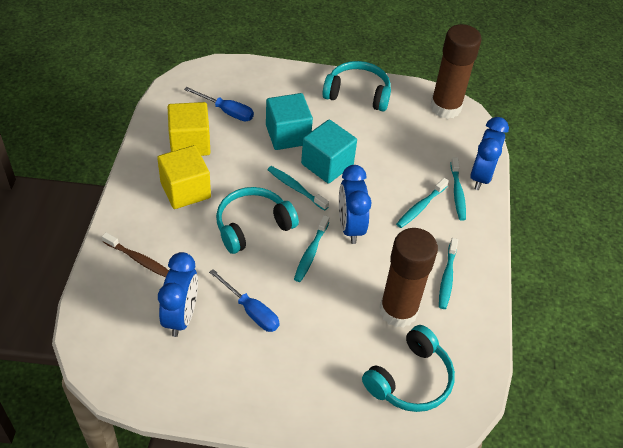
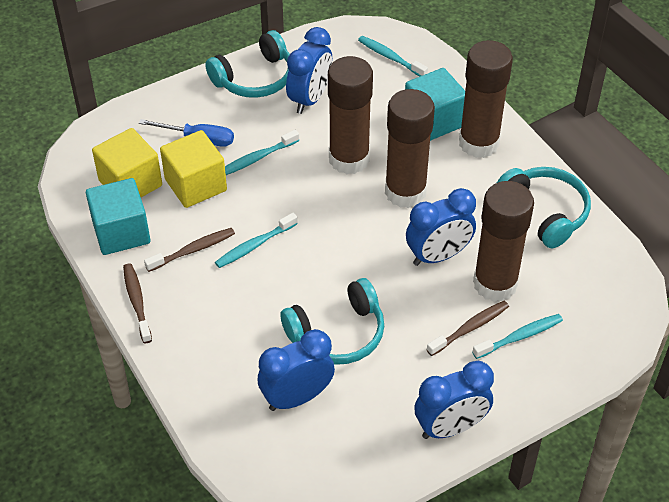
blue clock: 3 -> 4
blue screwdriver: 2 -> 1
brown glue stick: 2 -> 4
brown toothbrush: 1 -> 3
turquoise toothbrush: 5 -> 4

